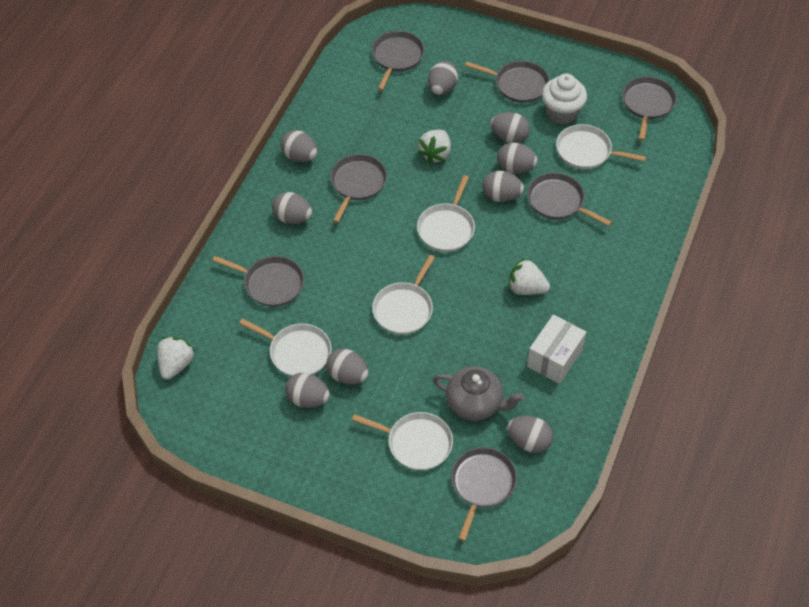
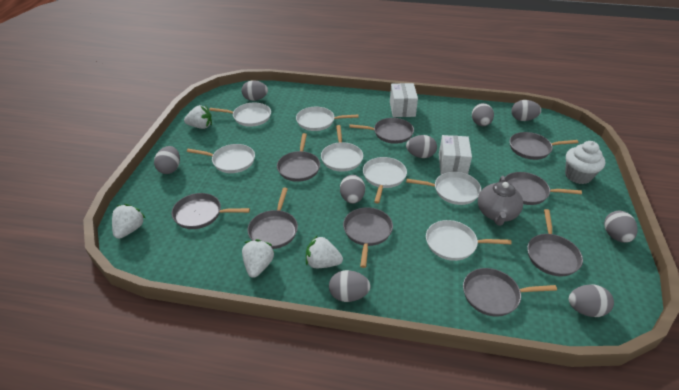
grey pan: 7 -> 9
white box: 1 -> 2
white pan: 5 -> 7
white strawberry: 3 -> 4

